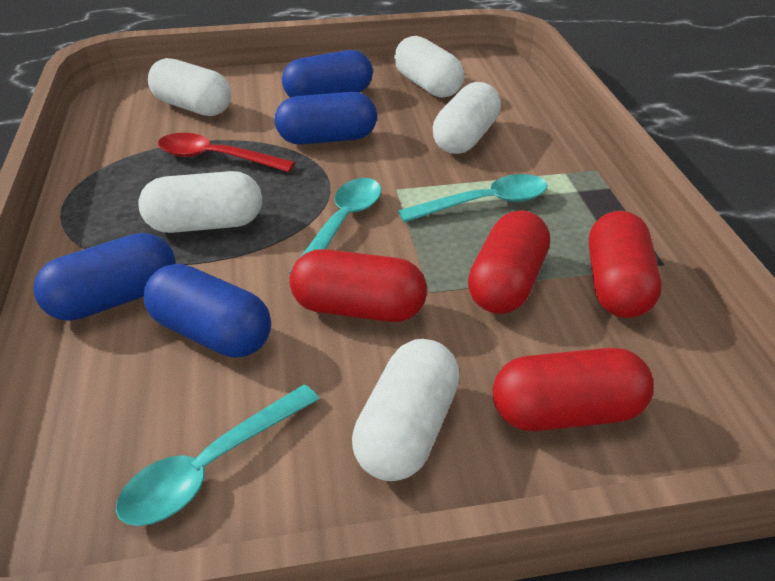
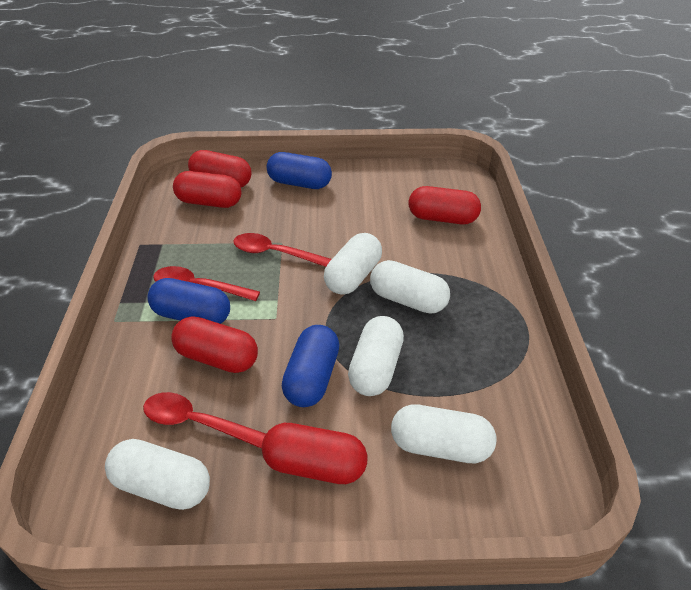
blue capsule: 4 -> 3
red capsule: 4 -> 5
red spoon: 1 -> 3
turquoise spoon: 3 -> 0

